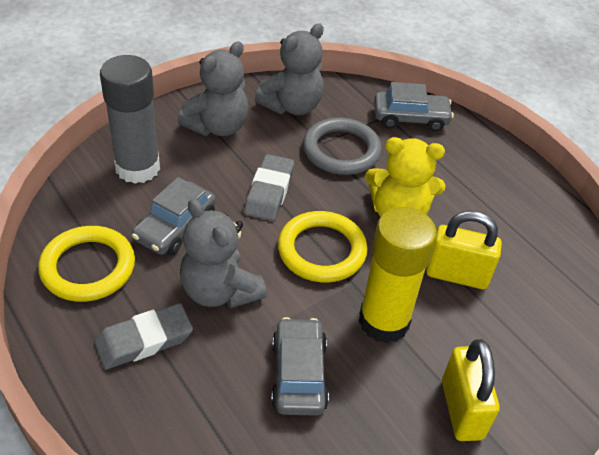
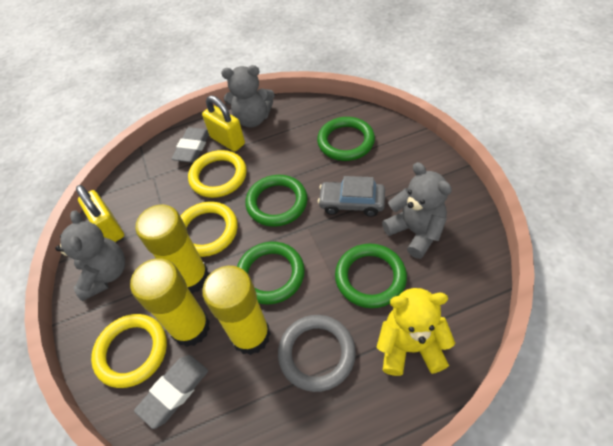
green ring: 0 -> 4
grey car: 3 -> 1
grey glue stick: 1 -> 0
yellow glue stick: 1 -> 3
yellow ring: 2 -> 3

